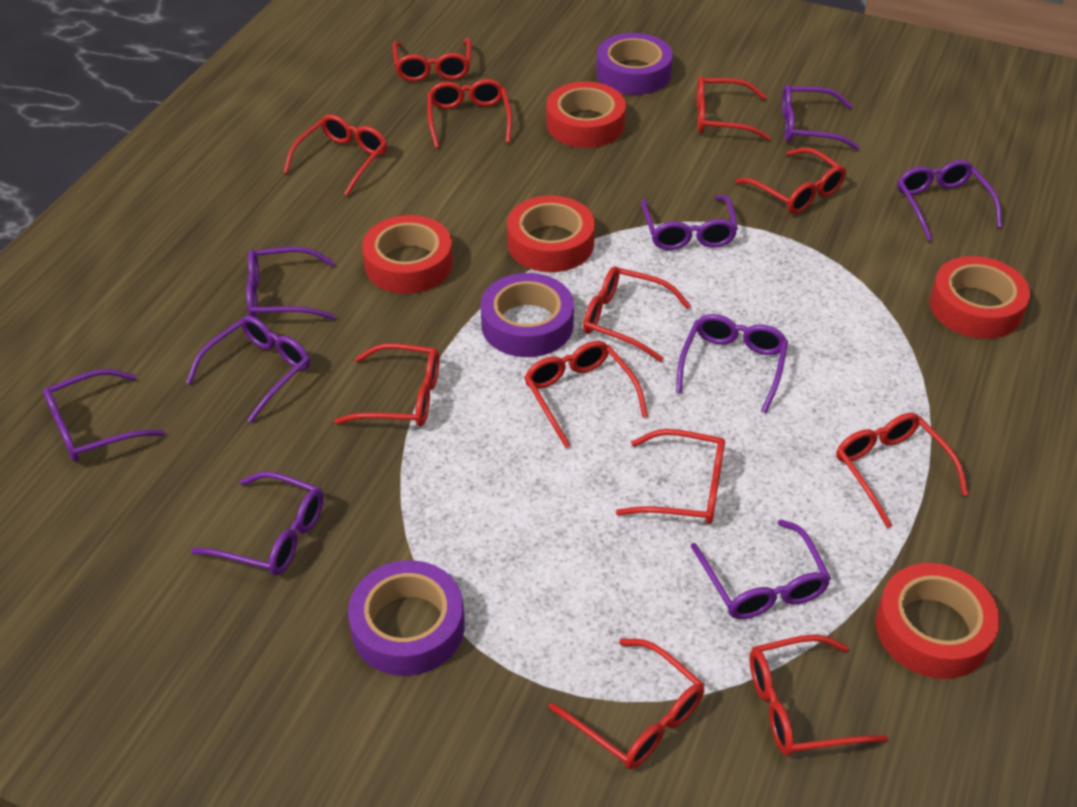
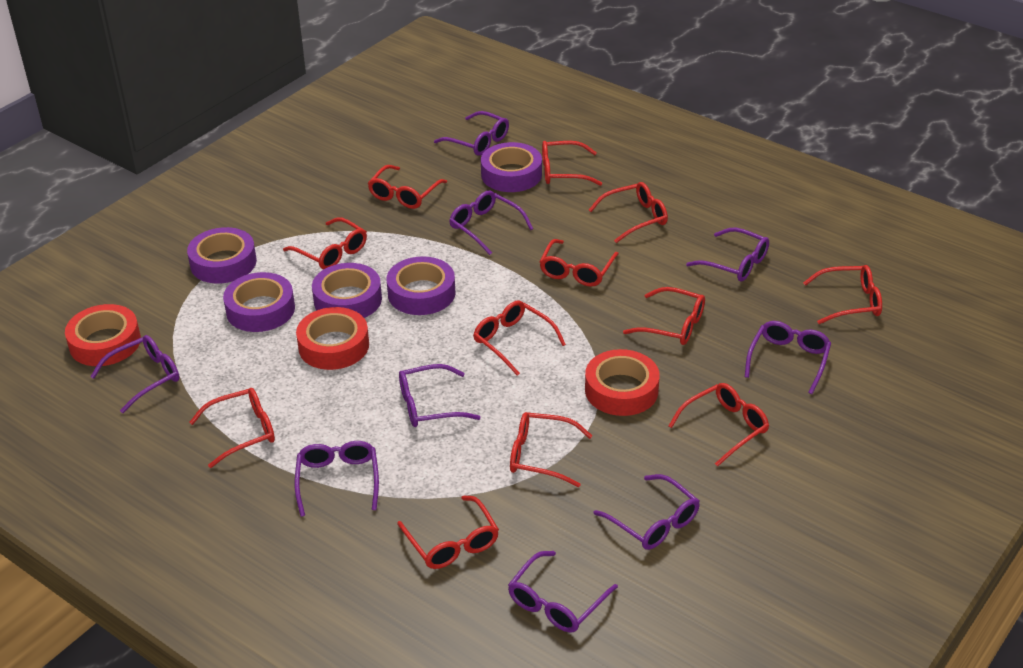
purple tape: 3 -> 5
red tape: 5 -> 3

